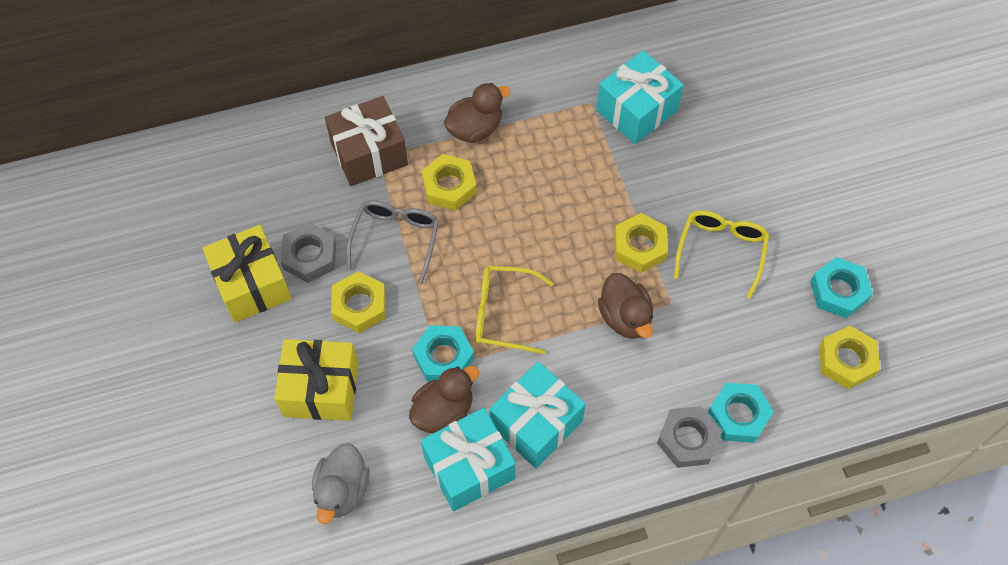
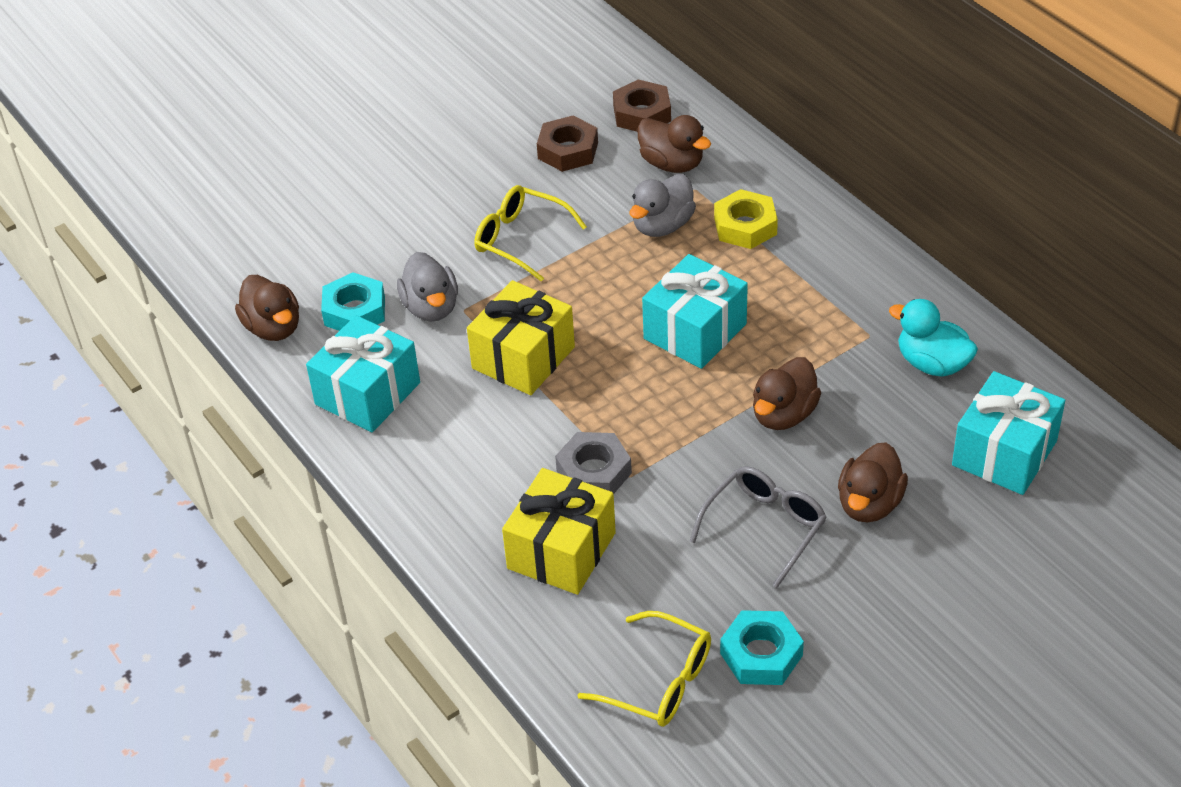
brown duck: 3 -> 4
brown gift: 1 -> 0
brown nut: 0 -> 2
grey duck: 1 -> 2
grey nut: 2 -> 1
turquoise duck: 0 -> 1
turquoise nut: 3 -> 2
yellow nut: 4 -> 1

